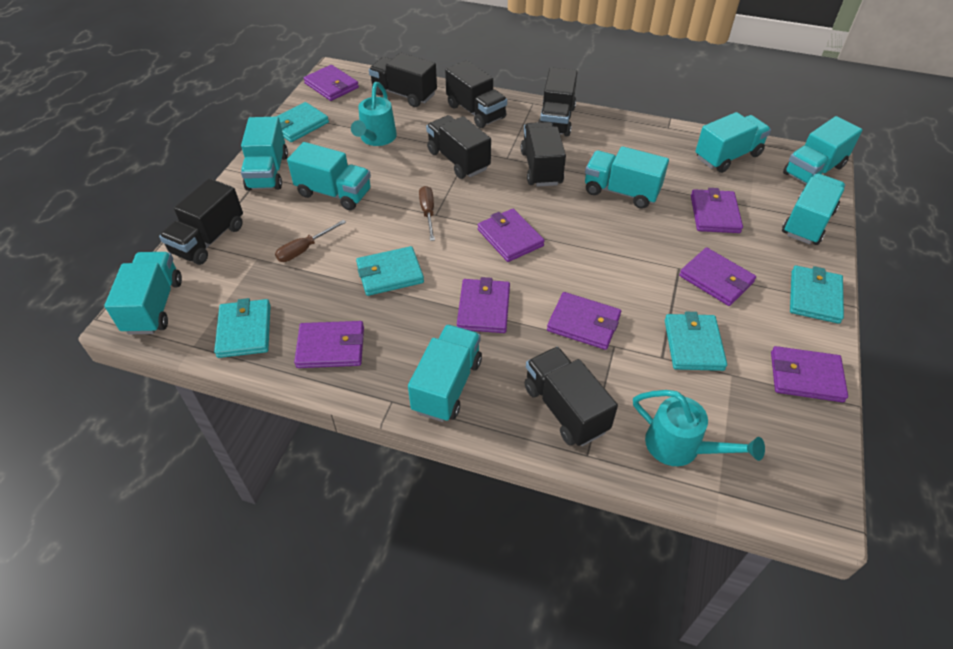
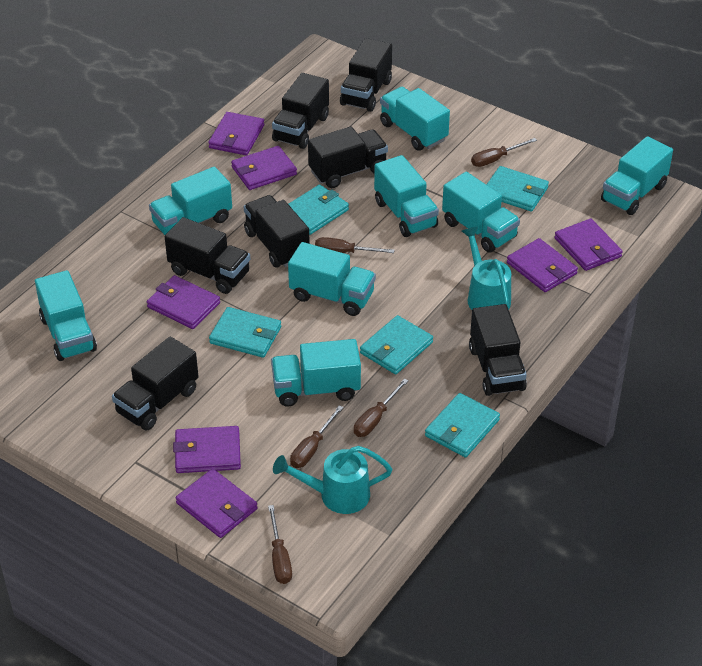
brown screwdriver: 2 -> 5
purple wallet: 8 -> 7

